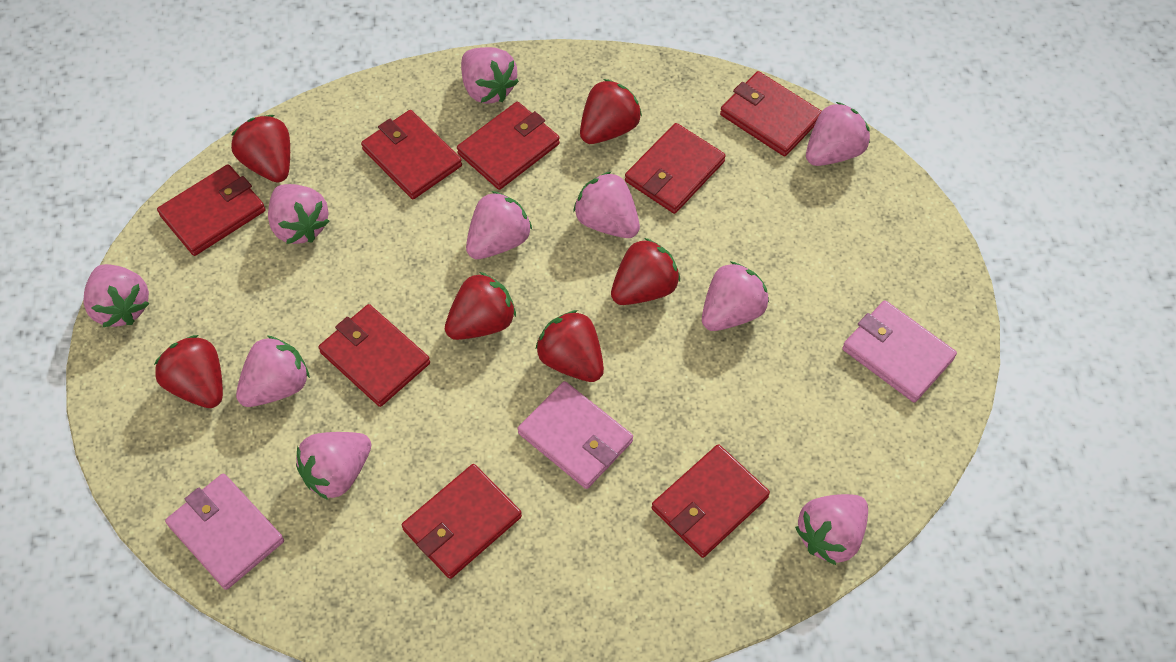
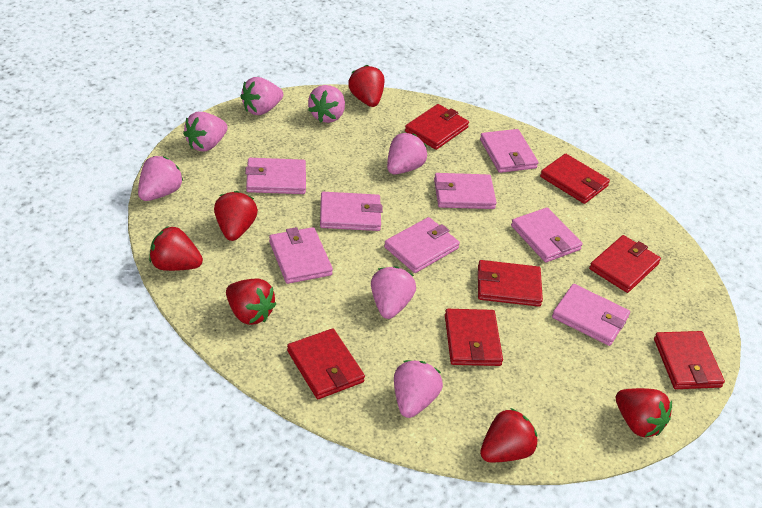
pink strawberry: 10 -> 7
pink wallet: 3 -> 8
red wallet: 8 -> 7

